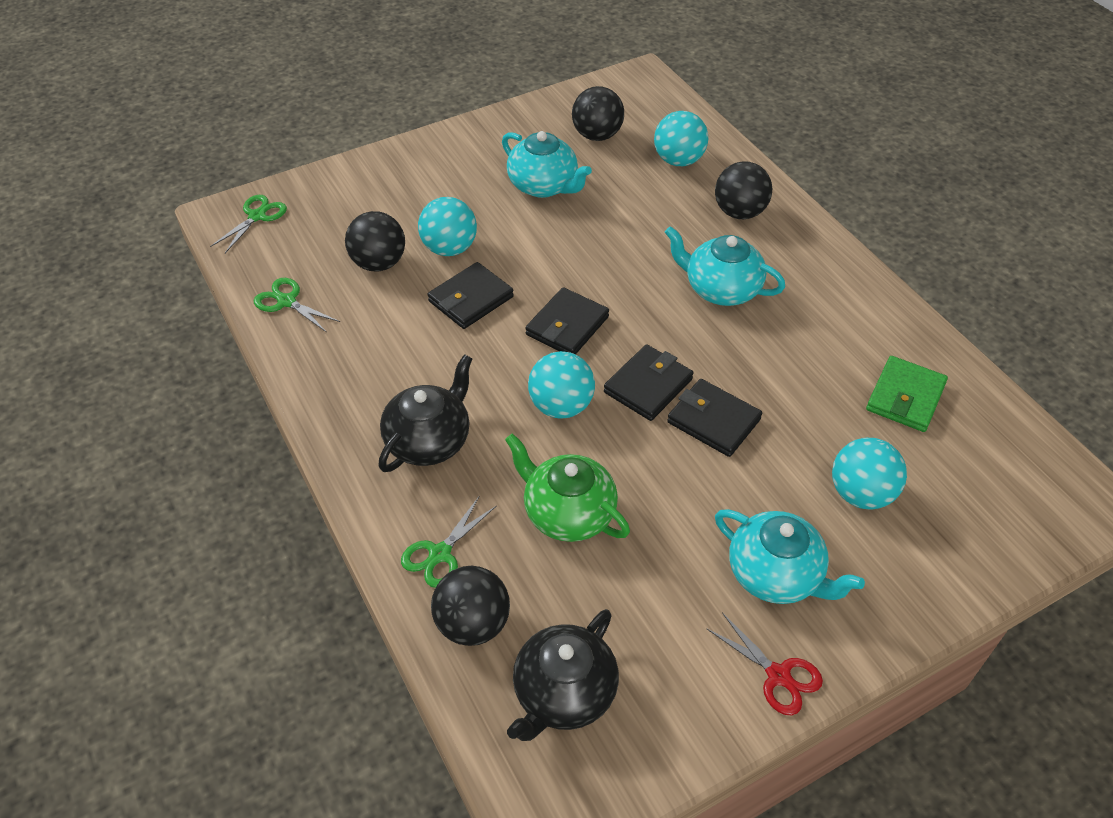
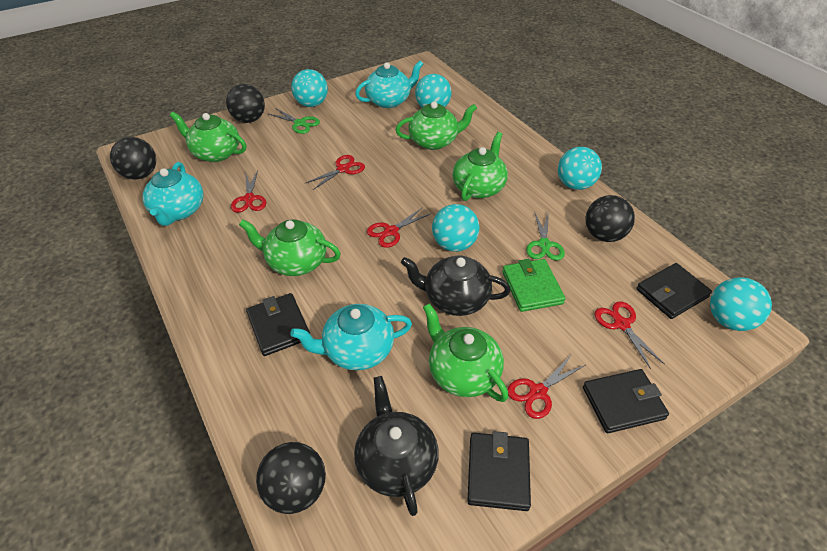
green scissors: 3 -> 2
green teapot: 1 -> 5
red scissors: 1 -> 5
turquoise ball: 4 -> 5

